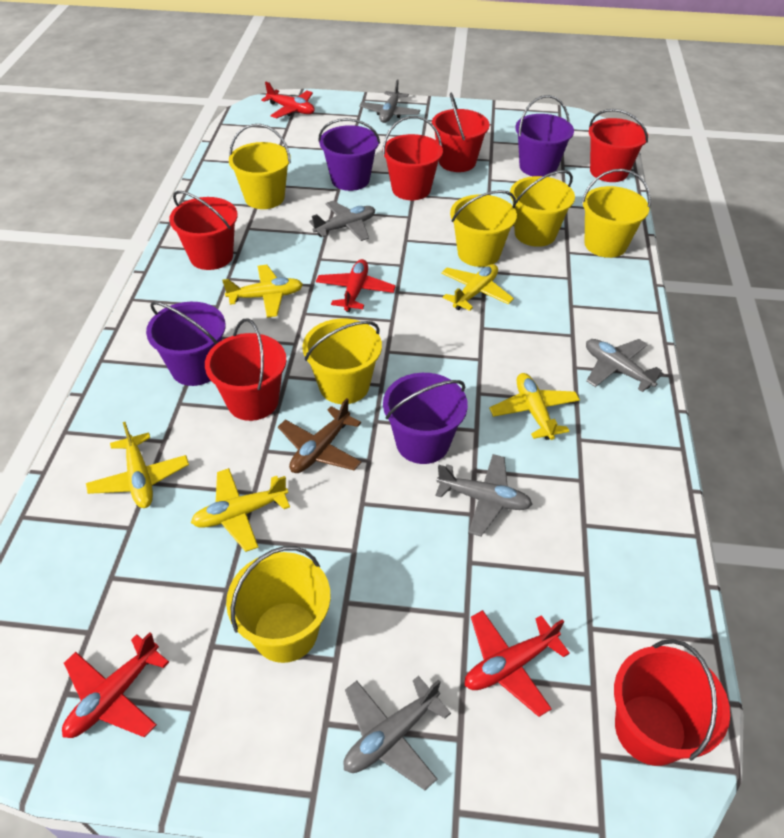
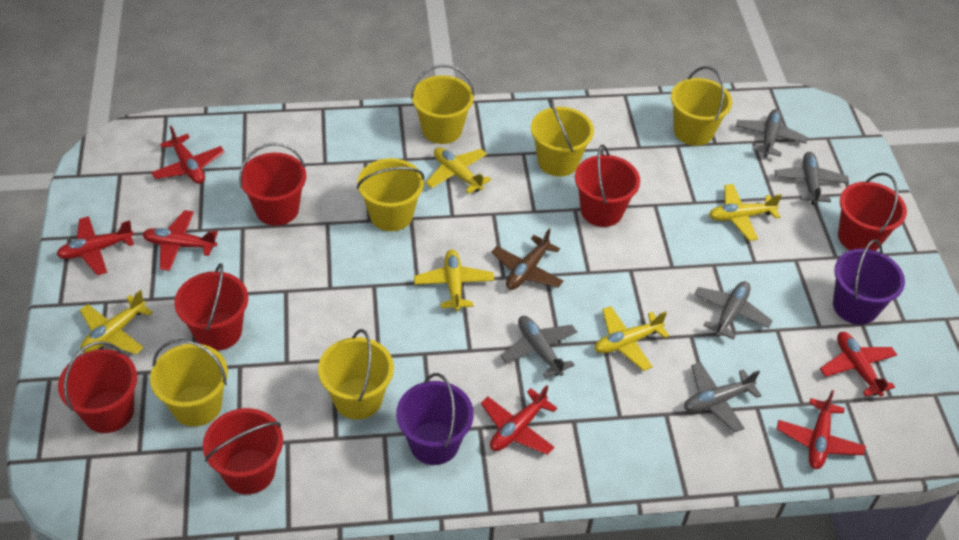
purple bucket: 4 -> 2
red plane: 4 -> 6

